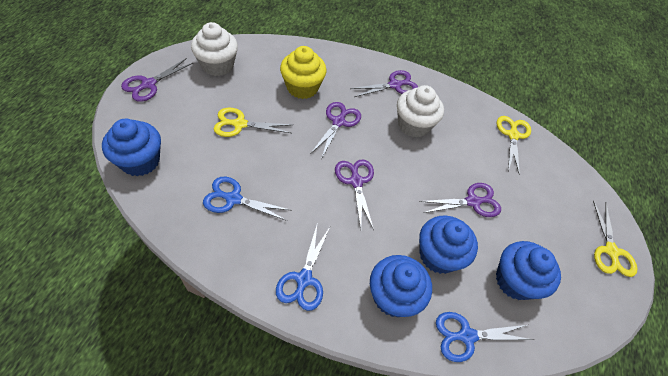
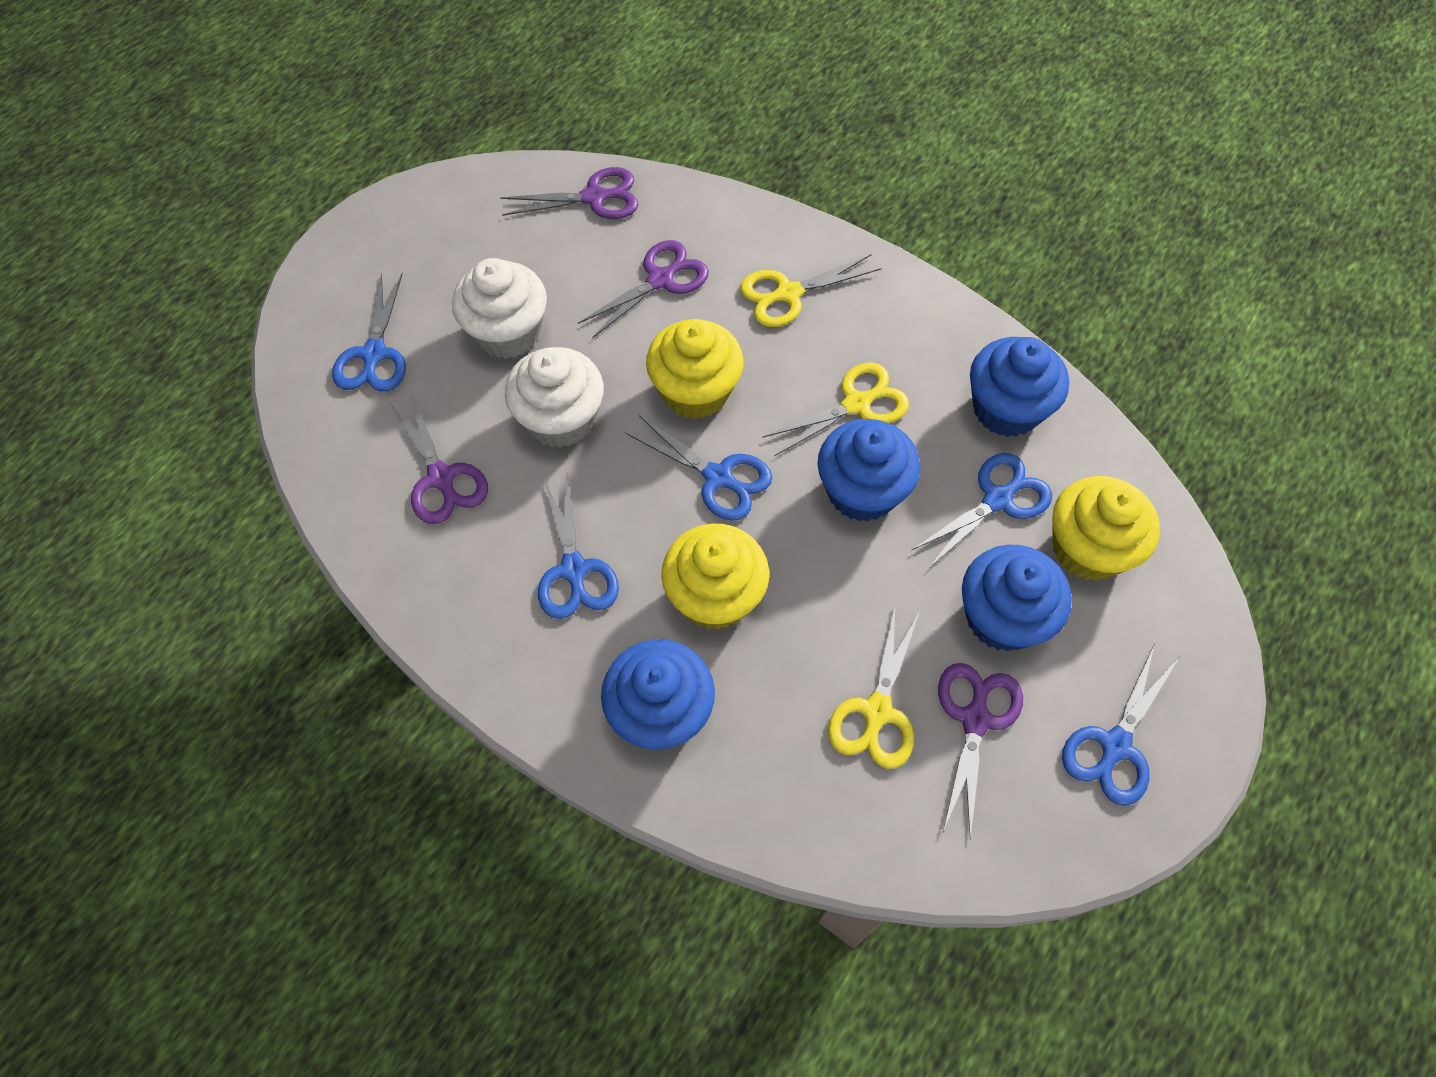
blue scissors: 3 -> 5
purple scissors: 5 -> 4
yellow cupcake: 1 -> 3

